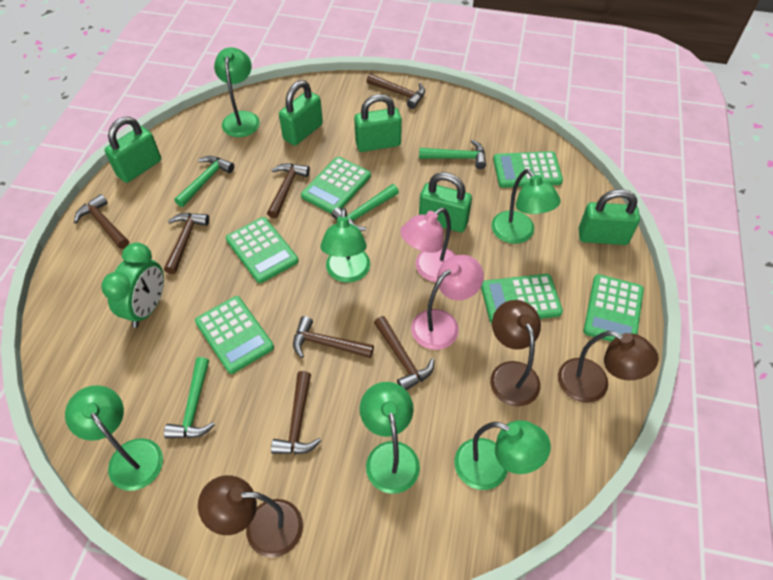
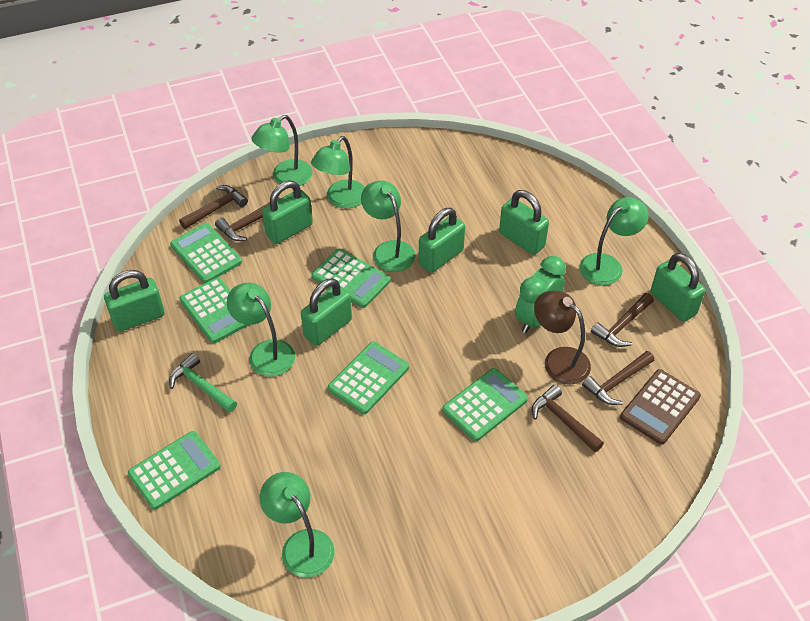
brown calculator: 0 -> 1
brown hammer: 7 -> 5
brown lamp: 3 -> 1
green hammer: 4 -> 1
green padlock: 5 -> 6
pink lamp: 2 -> 0

